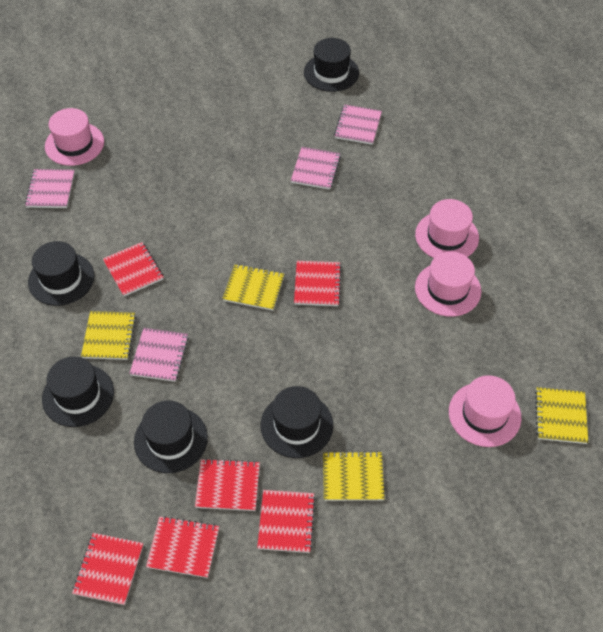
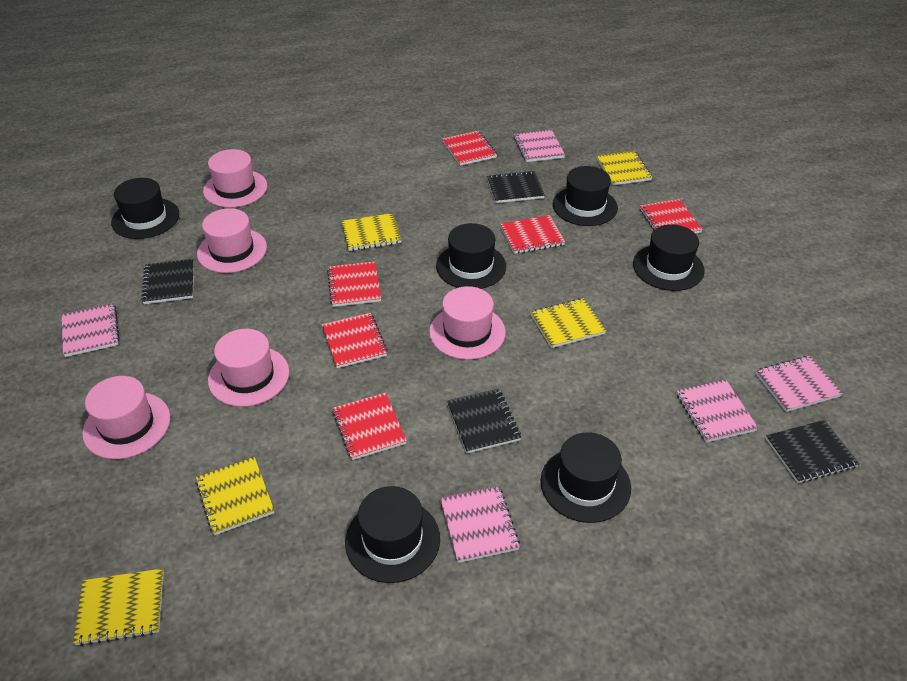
black hat: 5 -> 6
black notebook: 0 -> 4
pink hat: 4 -> 5
pink notebook: 4 -> 5
yellow notebook: 4 -> 5

